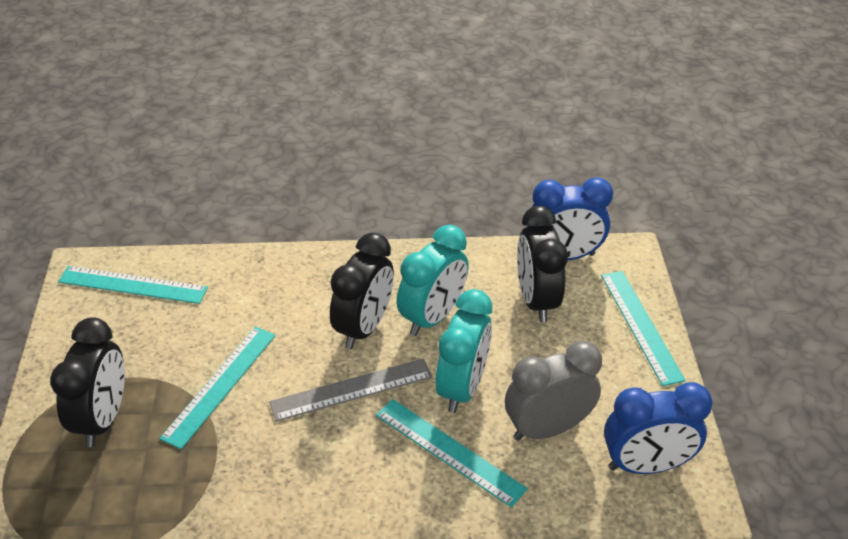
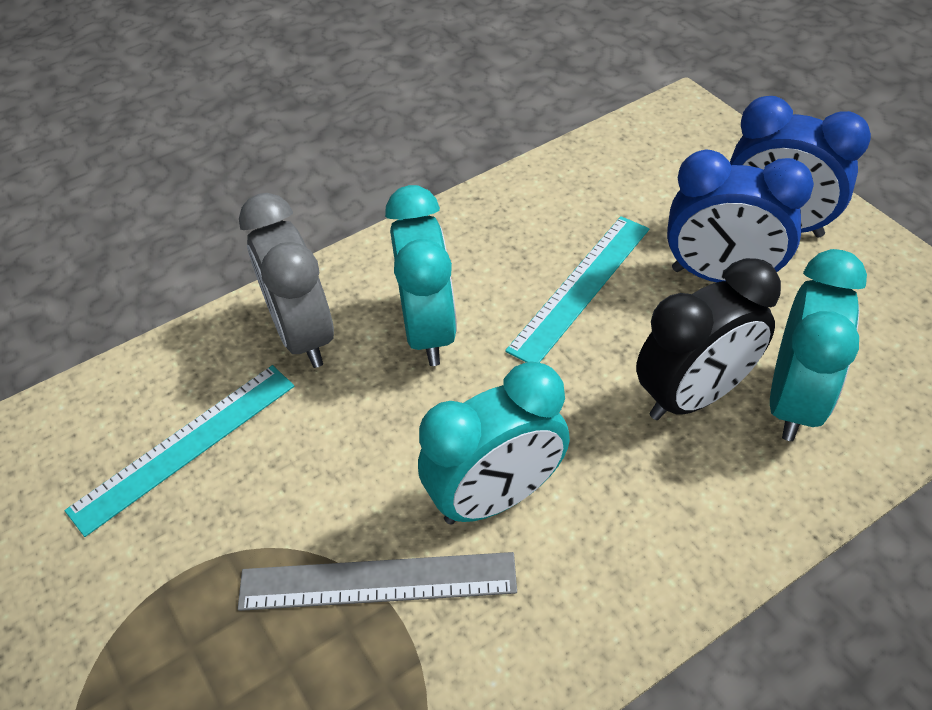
black clock: 3 -> 1
turquoise clock: 2 -> 3
turquoise ruler: 4 -> 2

